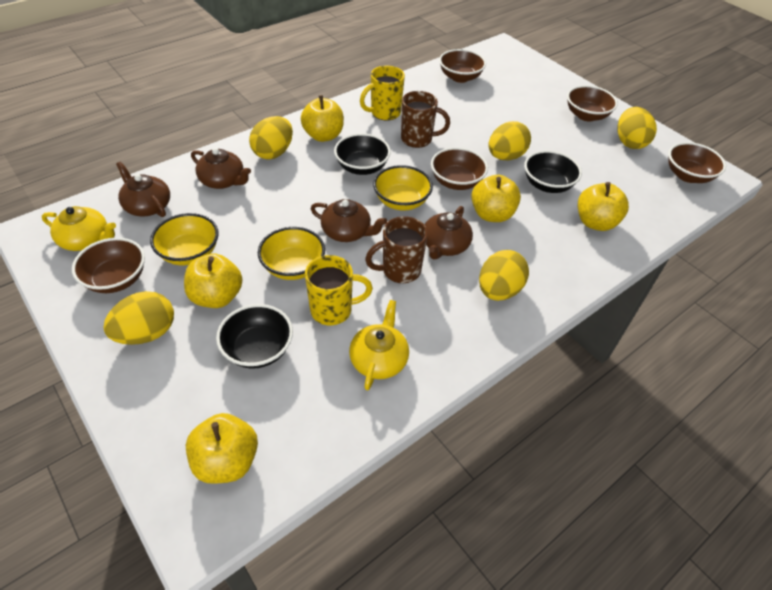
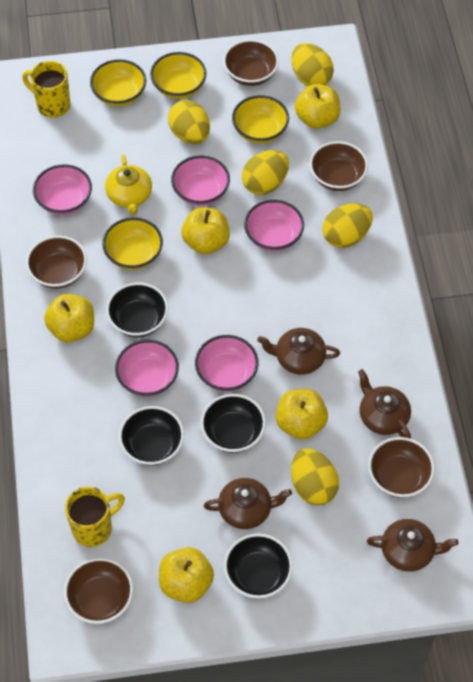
black bowl: 3 -> 4
brown mug: 2 -> 0
pink bowl: 0 -> 5
yellow bowl: 3 -> 4
yellow teapot: 2 -> 1

